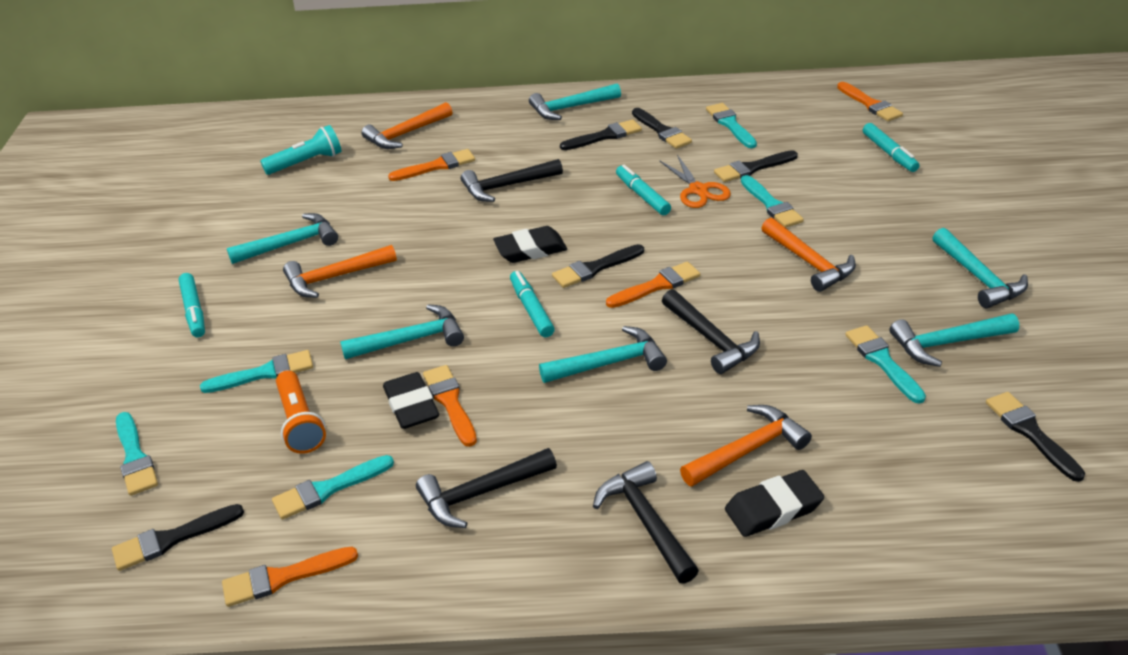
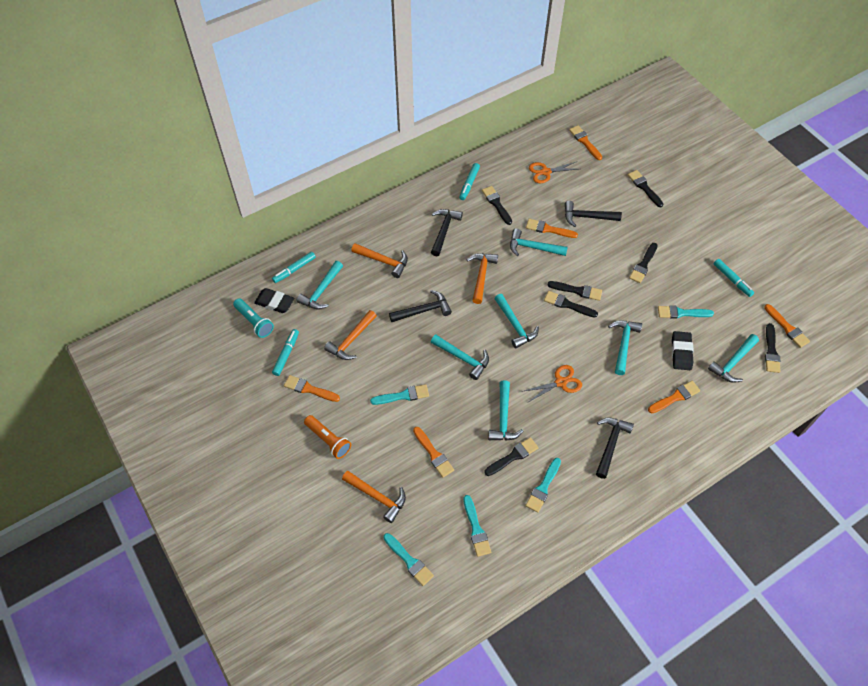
black brush: 6 -> 7
black eraser: 3 -> 2
orange brush: 5 -> 6
orange scissors: 1 -> 2
turquoise brush: 6 -> 5
turquoise hammer: 6 -> 7

